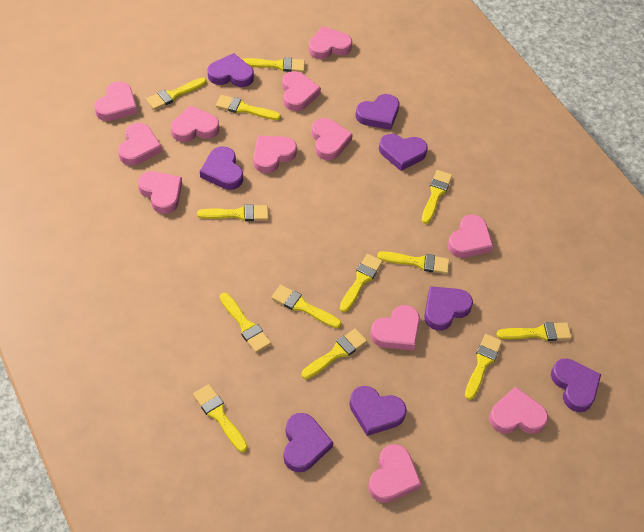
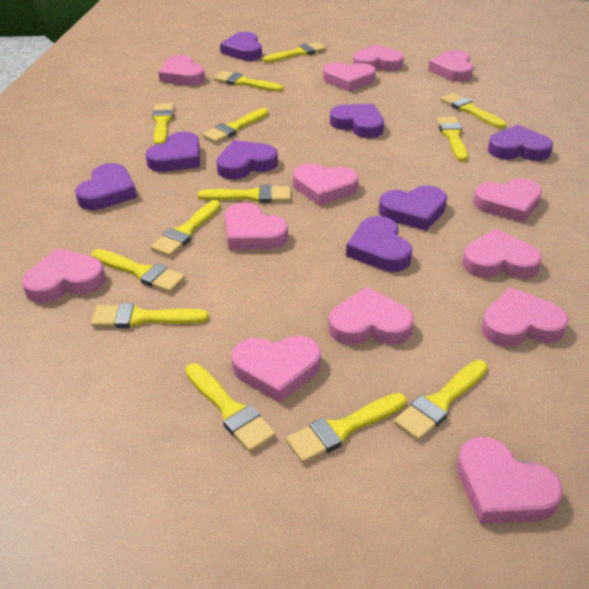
pink heart: 12 -> 13

